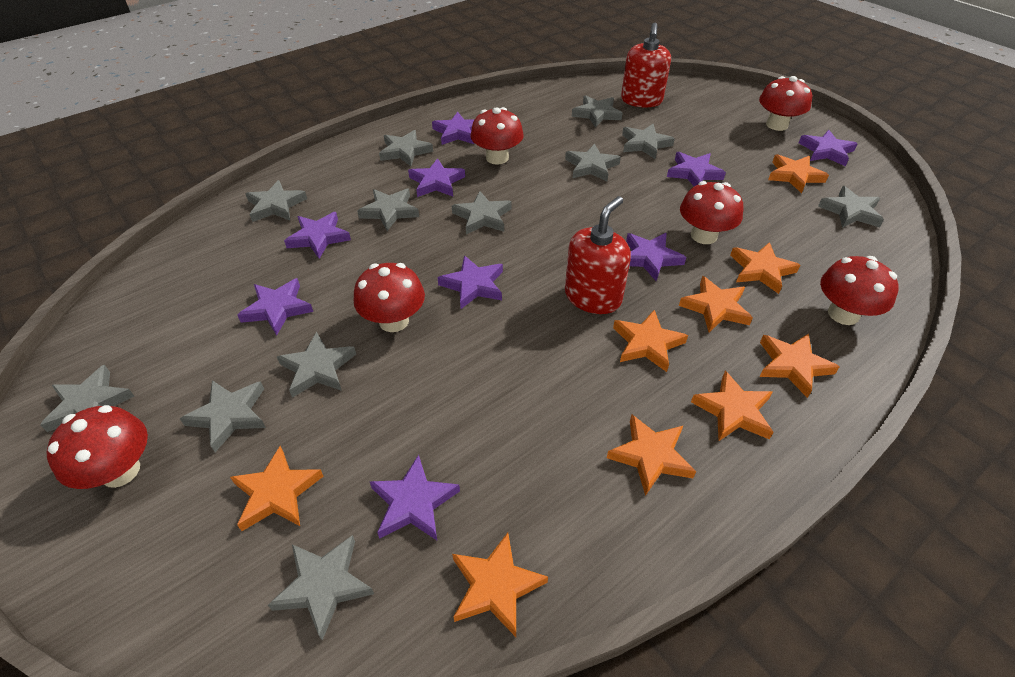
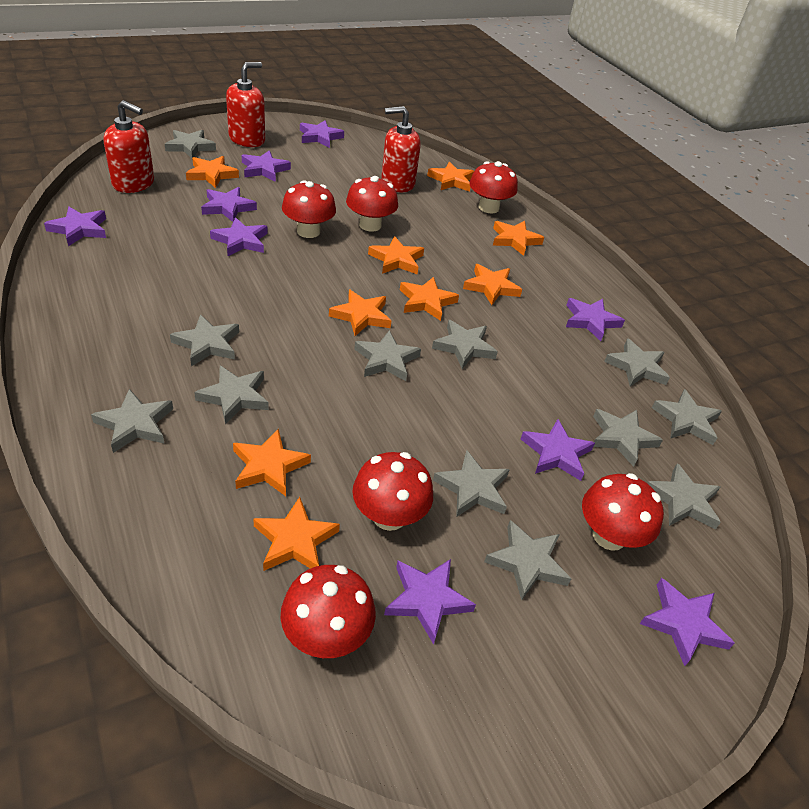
red soap dispenser: 2 -> 3

